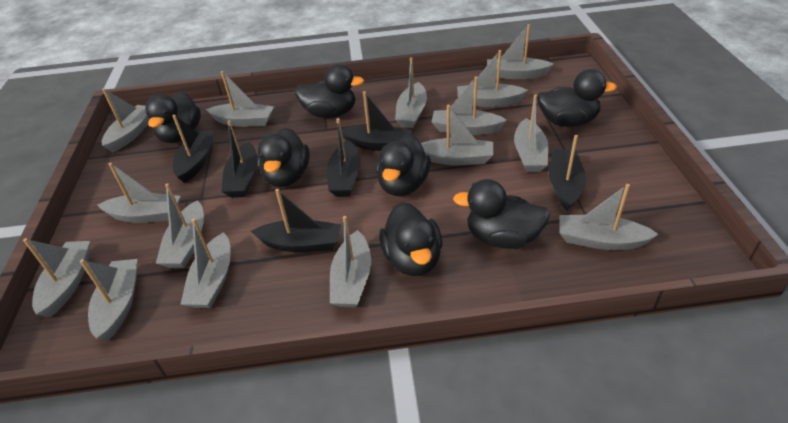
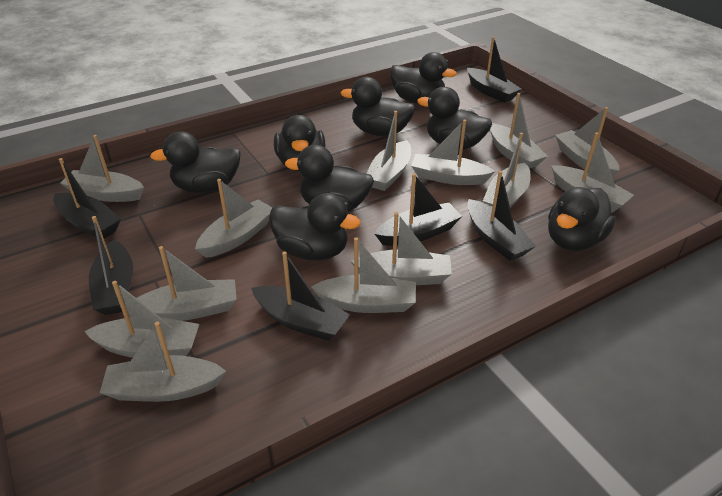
black duck: 7 -> 8
grey boat: 15 -> 13

